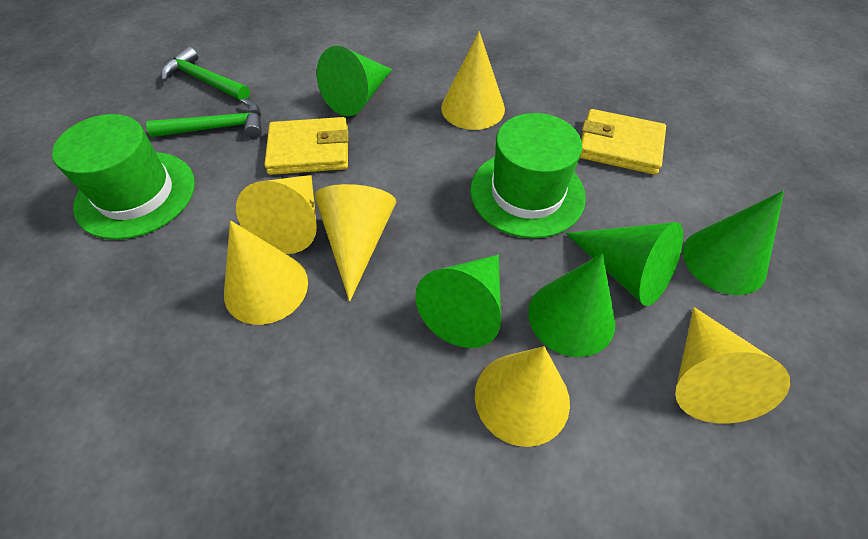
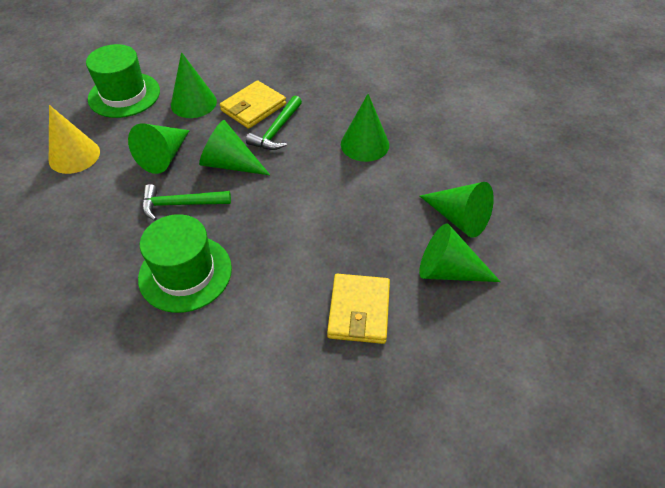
green cone: 5 -> 6
yellow cone: 6 -> 1

